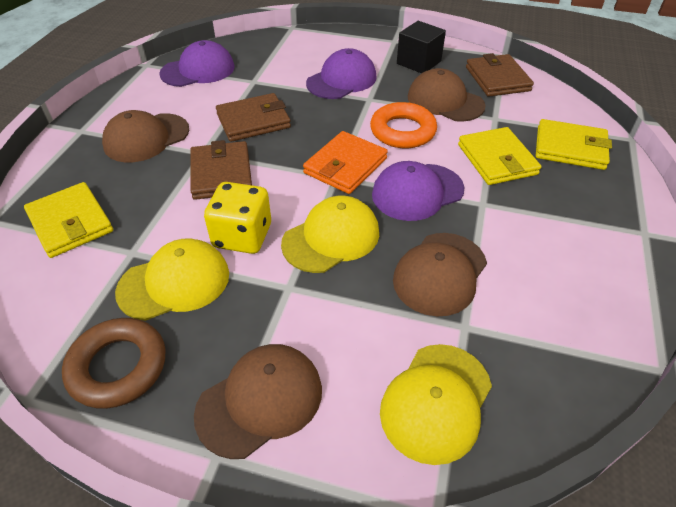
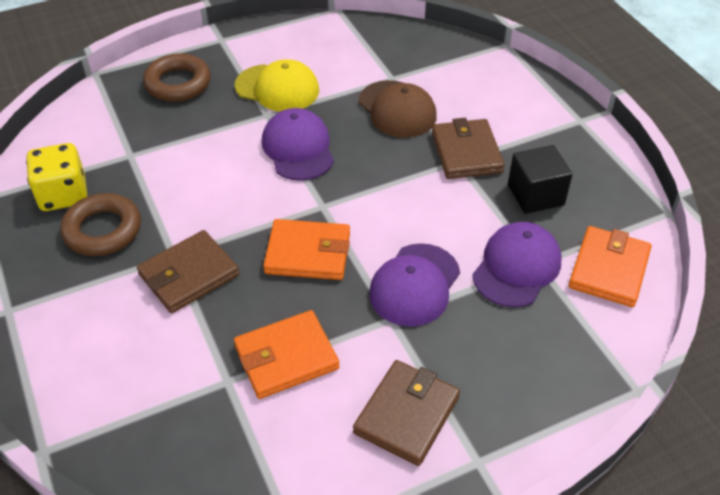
brown cap: 4 -> 1
brown ring: 1 -> 2
orange ring: 1 -> 0
orange wallet: 1 -> 3
yellow cap: 3 -> 1
yellow wallet: 3 -> 0

